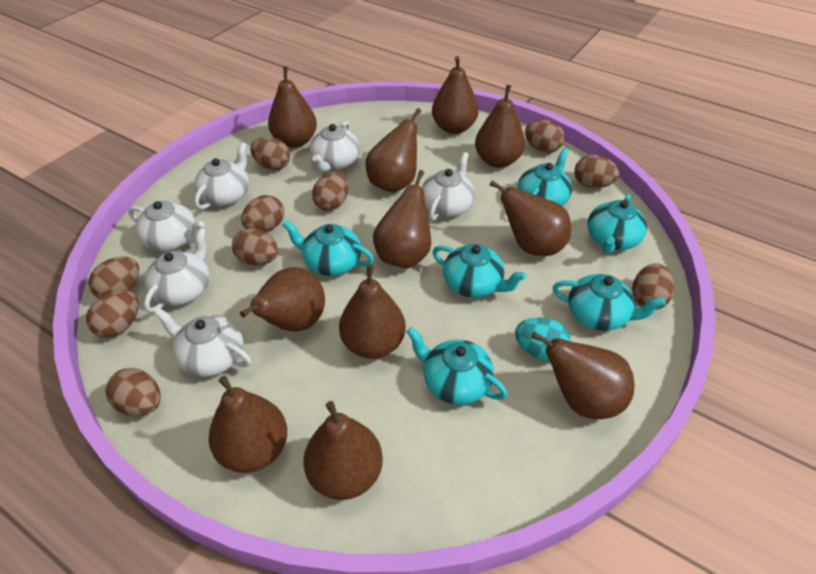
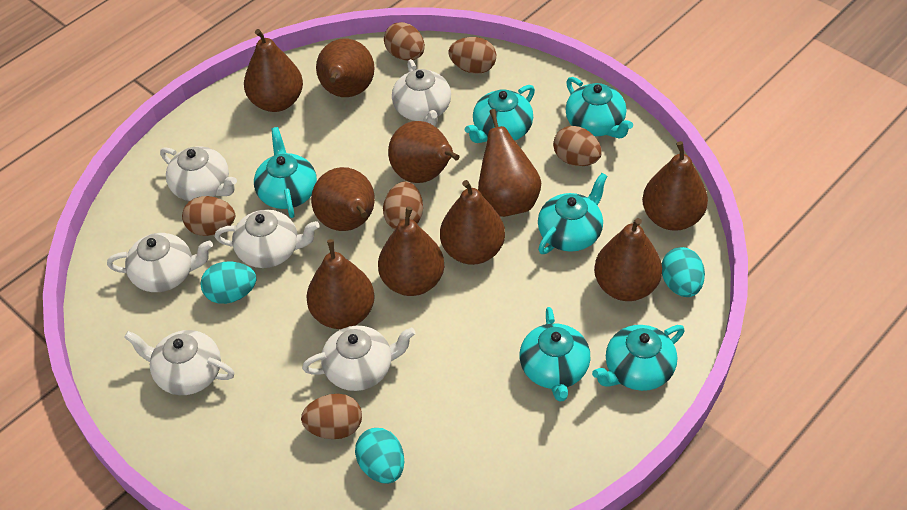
brown egg: 10 -> 6
brown pear: 11 -> 10
turquoise egg: 1 -> 3

